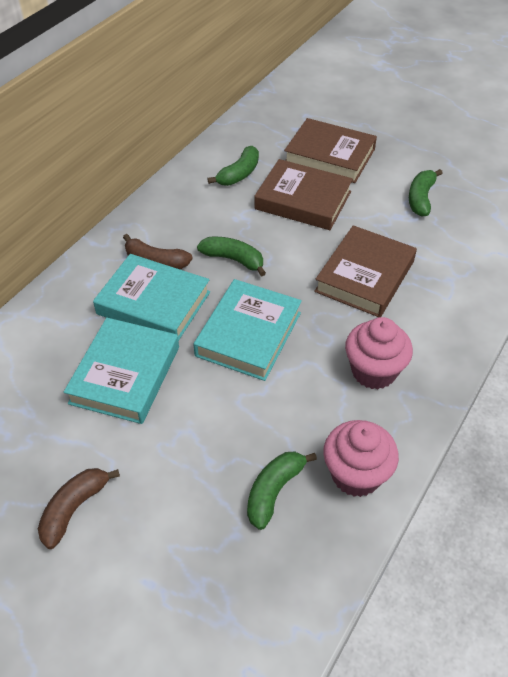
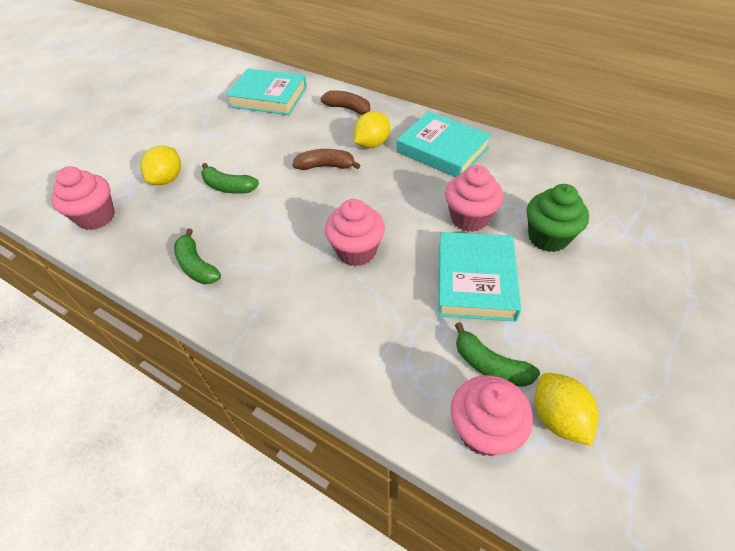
brown book: 3 -> 0
green banana: 4 -> 3
green cupcake: 0 -> 1
pink cupcake: 2 -> 4
yellow lemon: 0 -> 3

